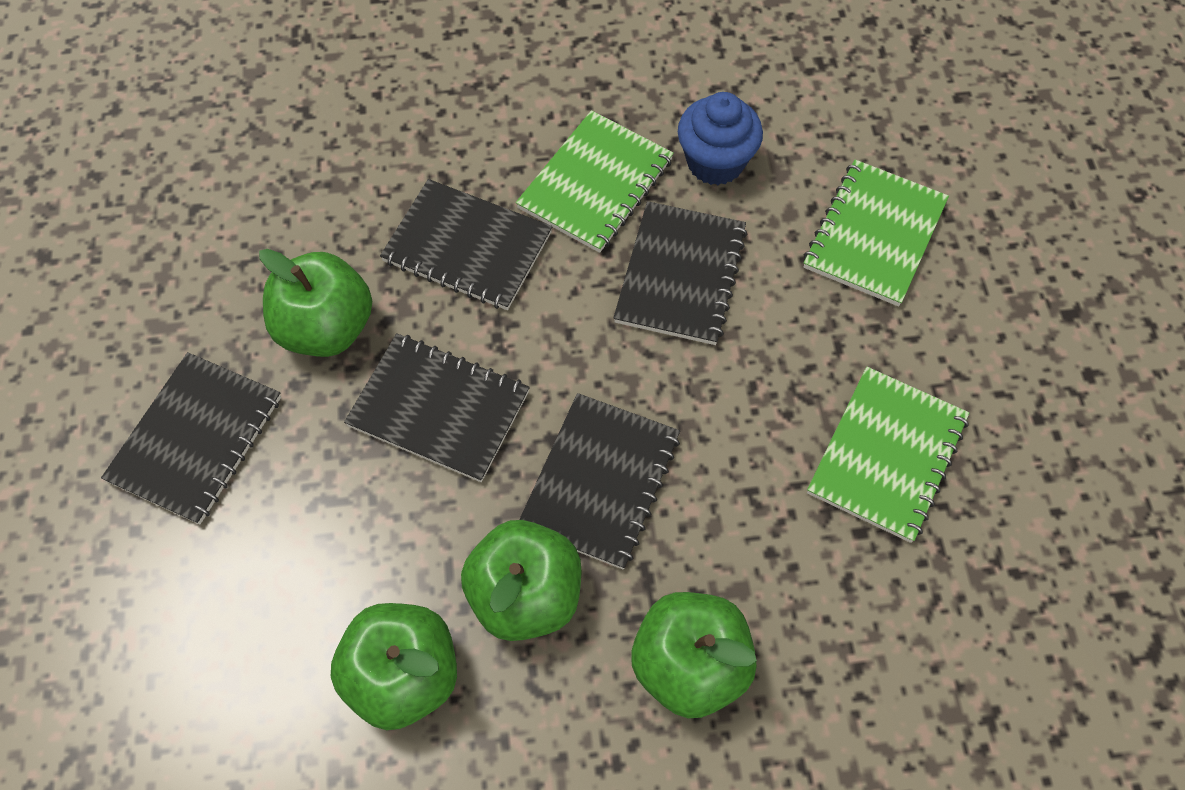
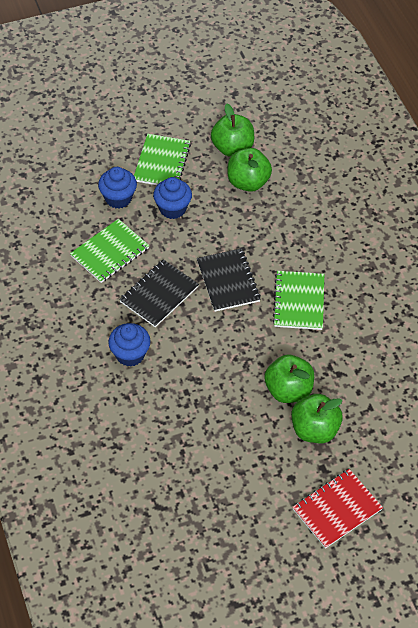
black notebook: 5 -> 2
blue cupcake: 1 -> 3
red notebook: 0 -> 1

